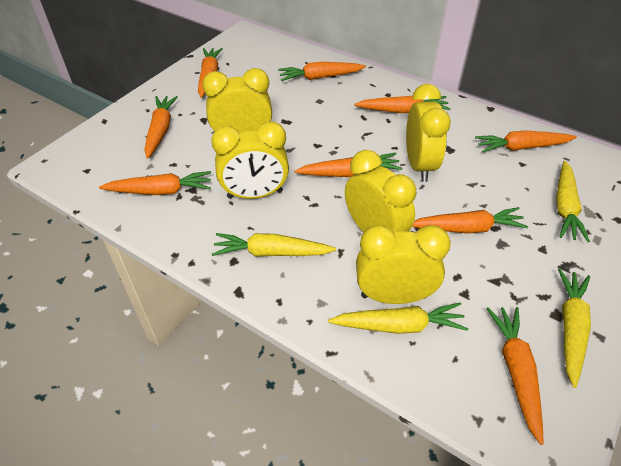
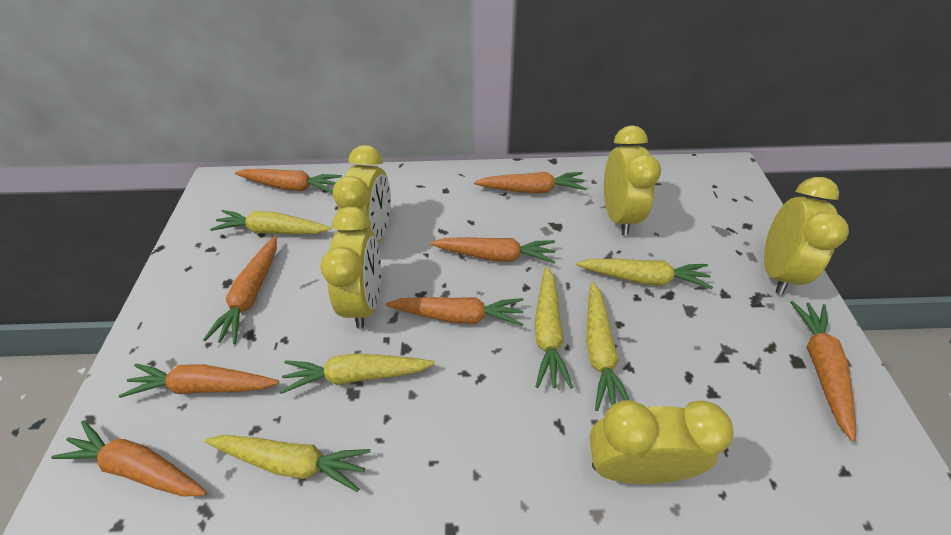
orange carrot: 9 -> 8
yellow carrot: 4 -> 6

